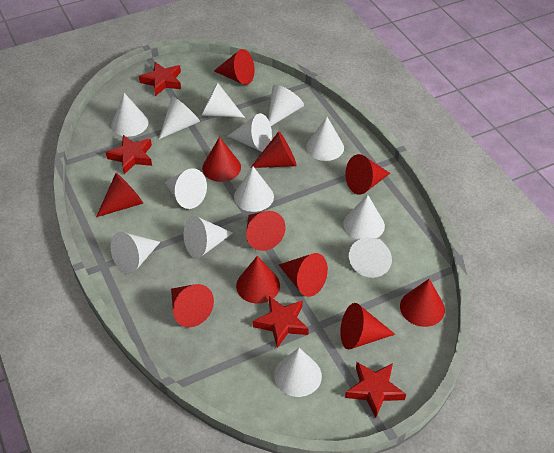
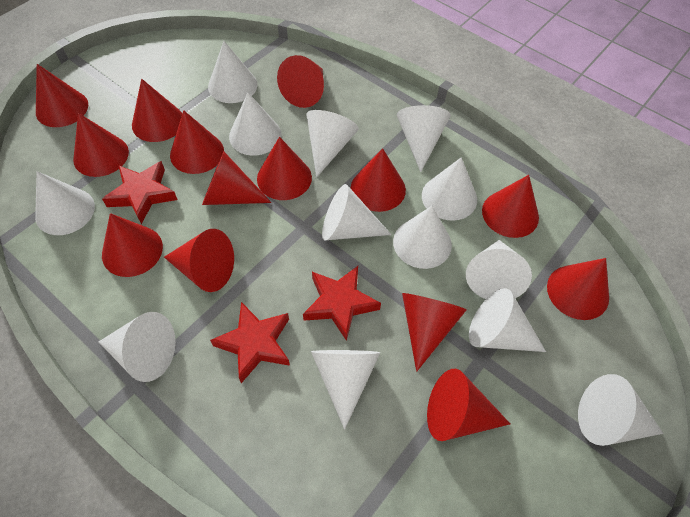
red cone: 11 -> 14
red star: 4 -> 3

